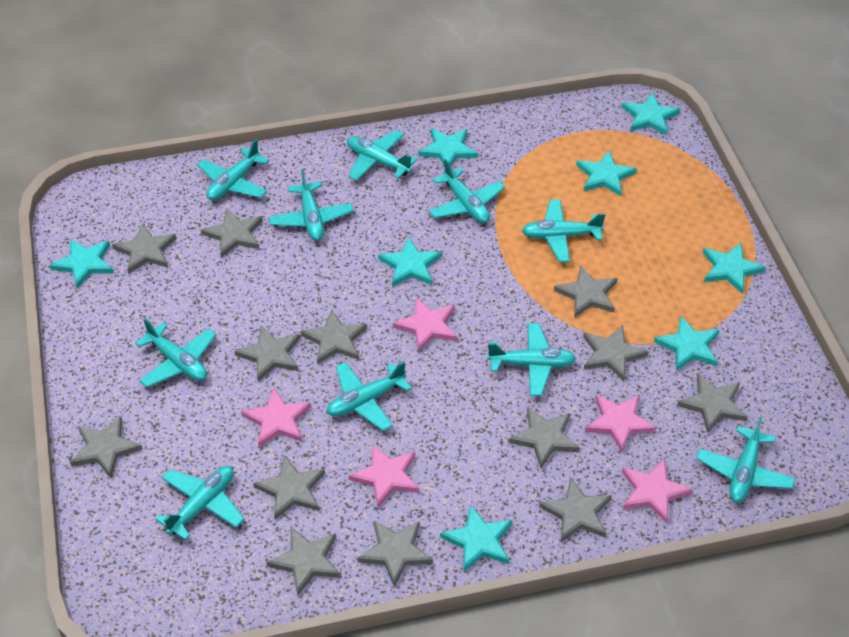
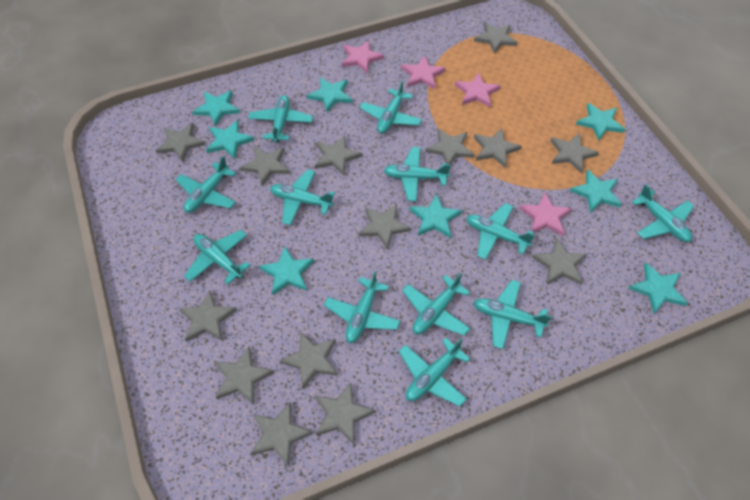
grey star: 13 -> 14
pink star: 5 -> 4
turquoise plane: 10 -> 12

